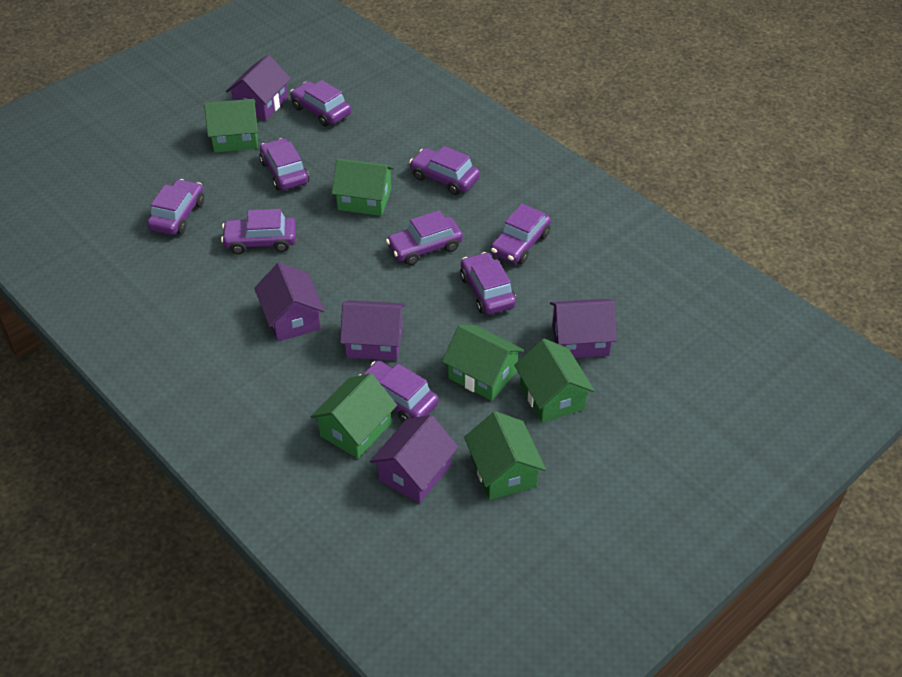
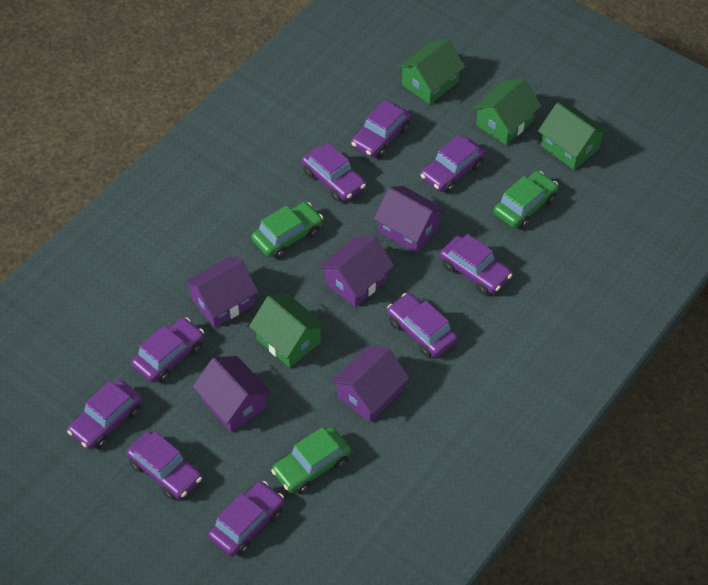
green car: 0 -> 3
green house: 6 -> 4

